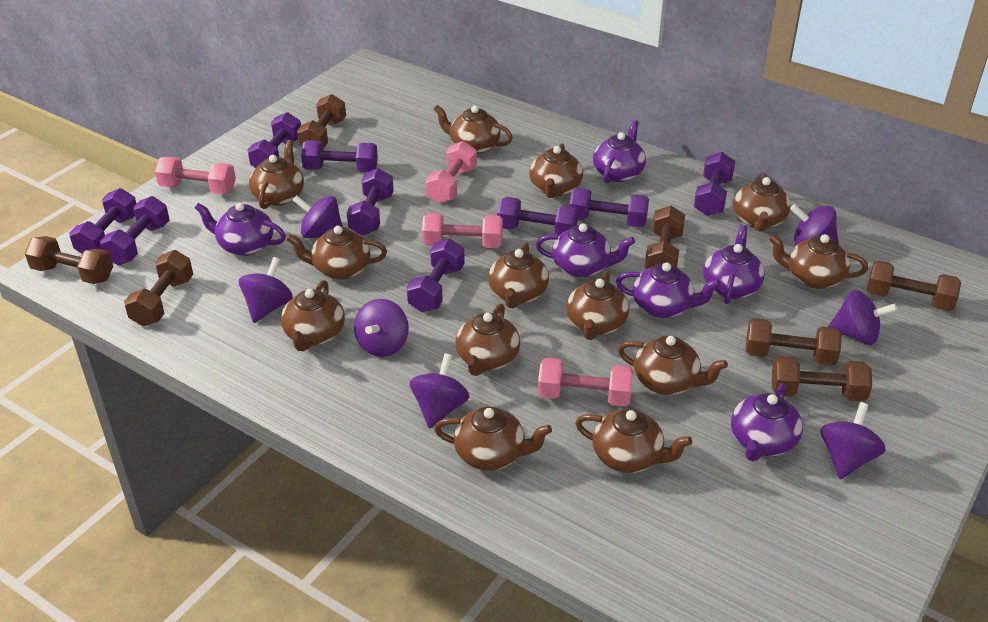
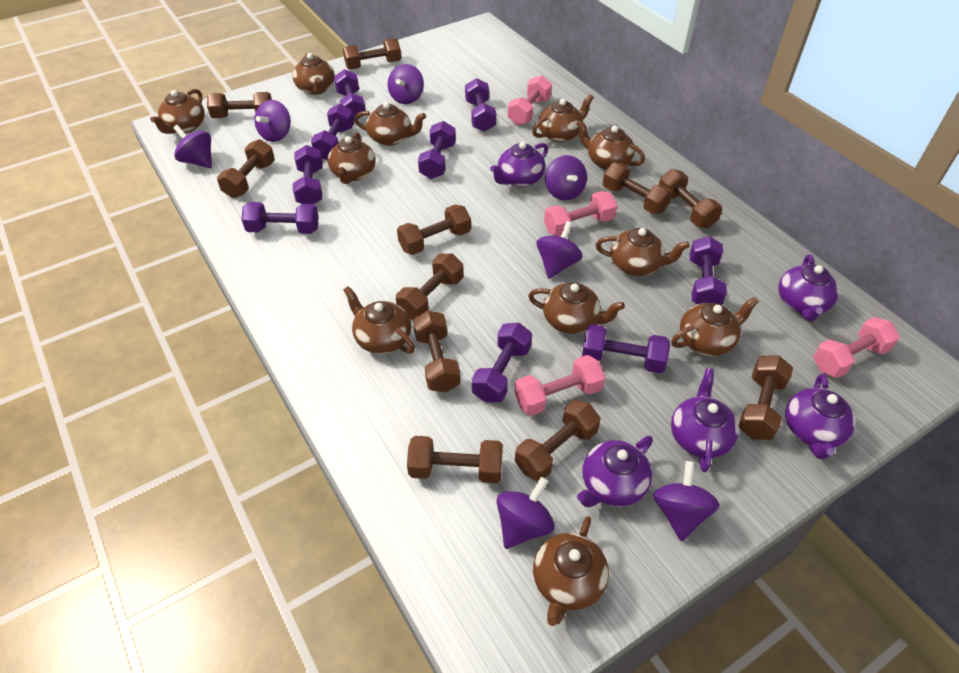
brown dumbbell: 7 -> 11
brown teapot: 13 -> 11
purple teapot: 6 -> 5

